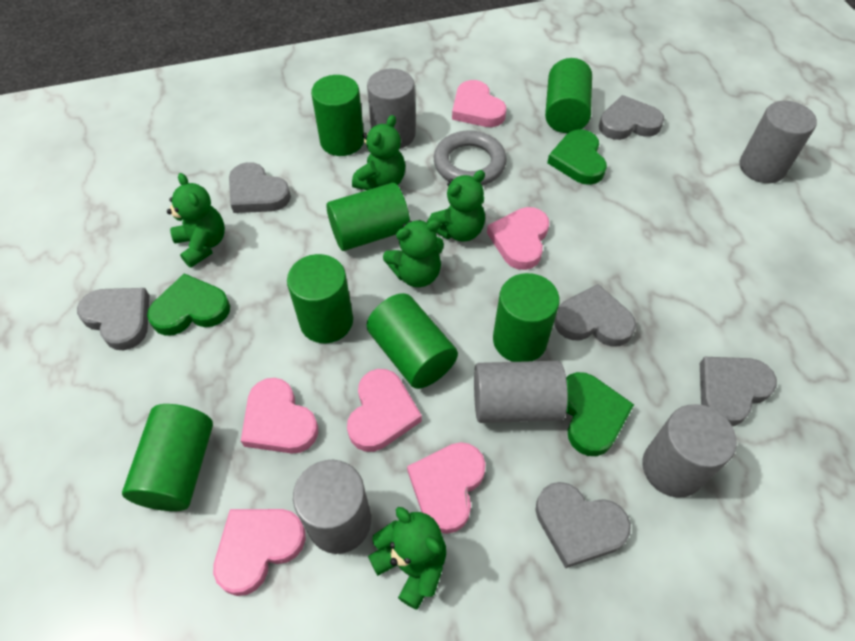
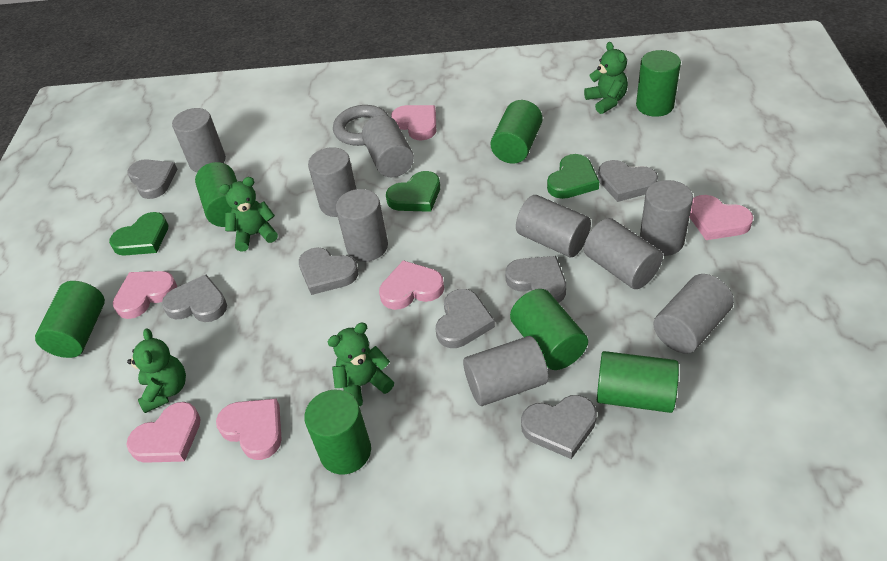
green teddy bear: 5 -> 4
grey cylinder: 5 -> 9
grey heart: 6 -> 7

